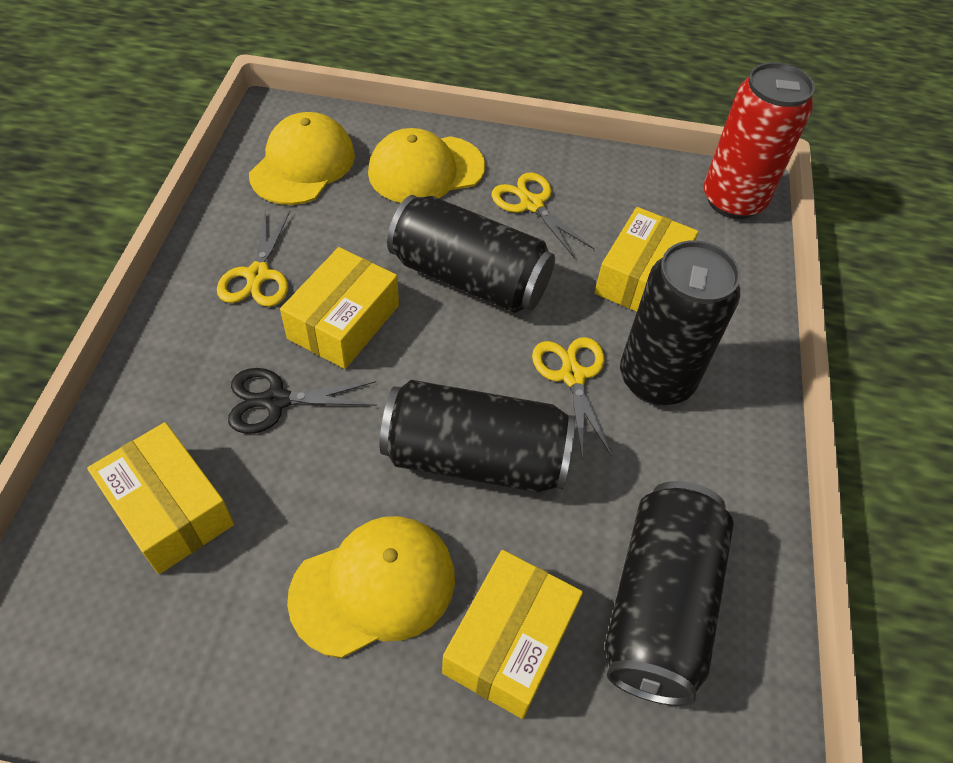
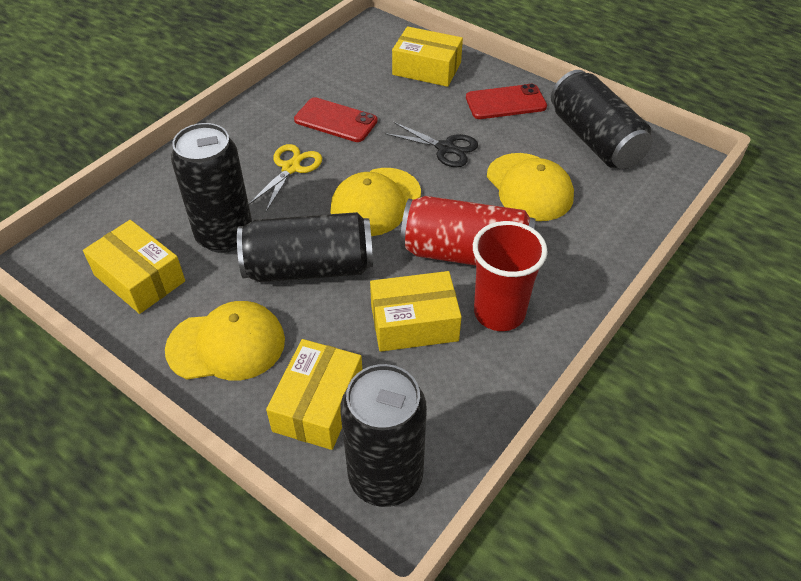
red cup: 0 -> 1
red phone: 0 -> 2
yellow scissors: 3 -> 1

